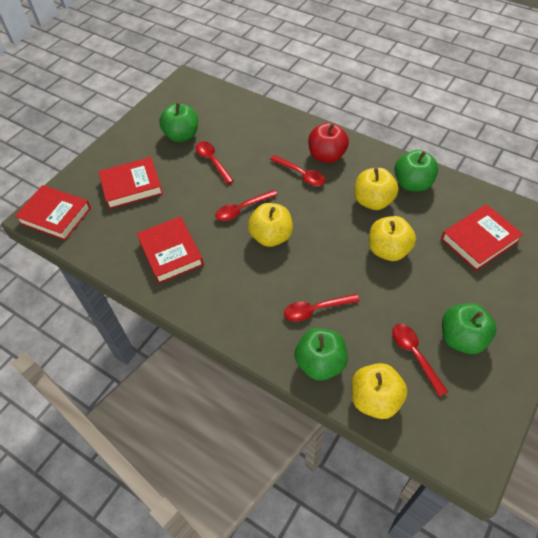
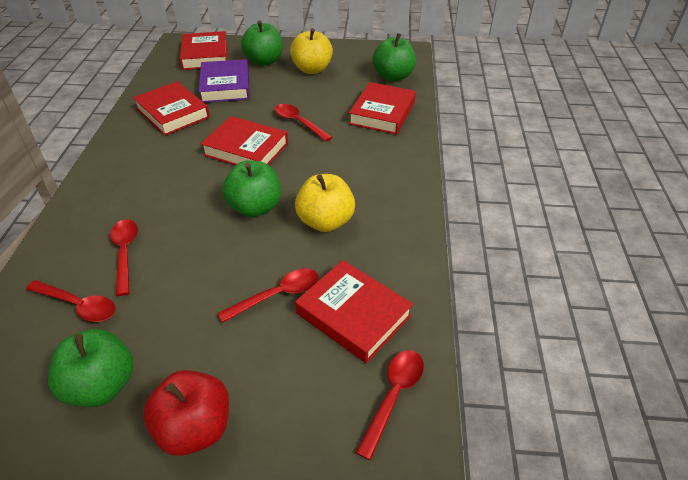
purple book: 0 -> 1
red book: 4 -> 5
yellow apple: 4 -> 2

